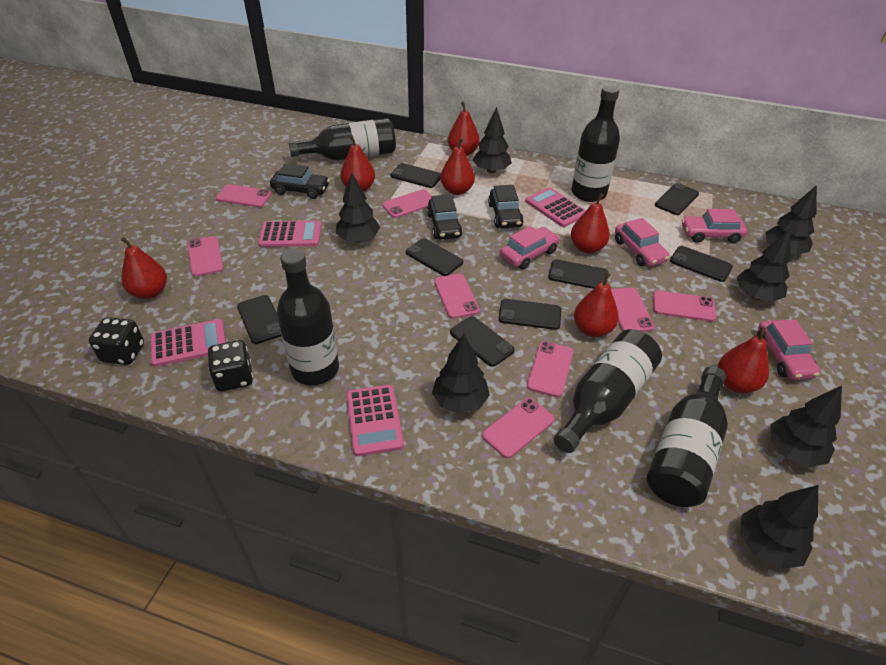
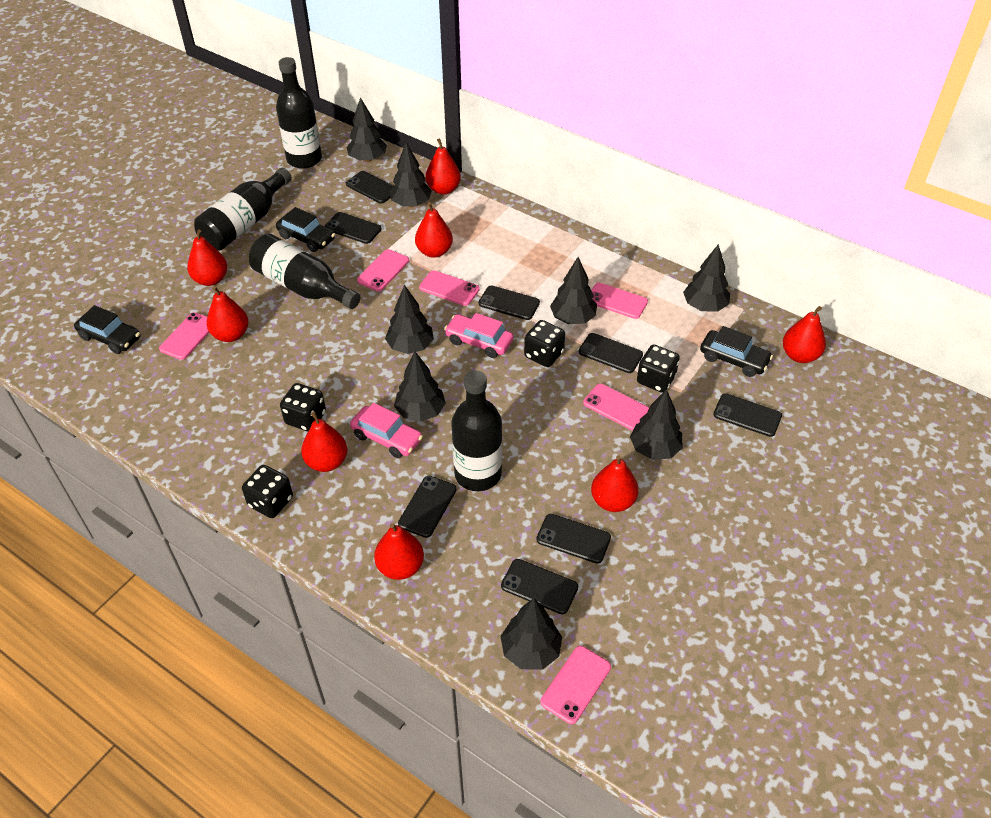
black bottle: 5 -> 4
black dice: 2 -> 4
black tree: 7 -> 8
pink calculator: 4 -> 0
pink car: 4 -> 2
pink phone: 8 -> 6
red pear: 7 -> 8

